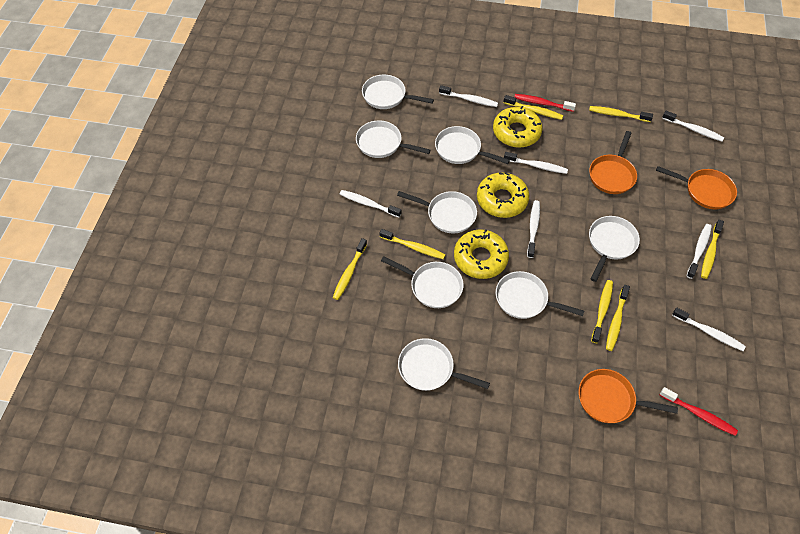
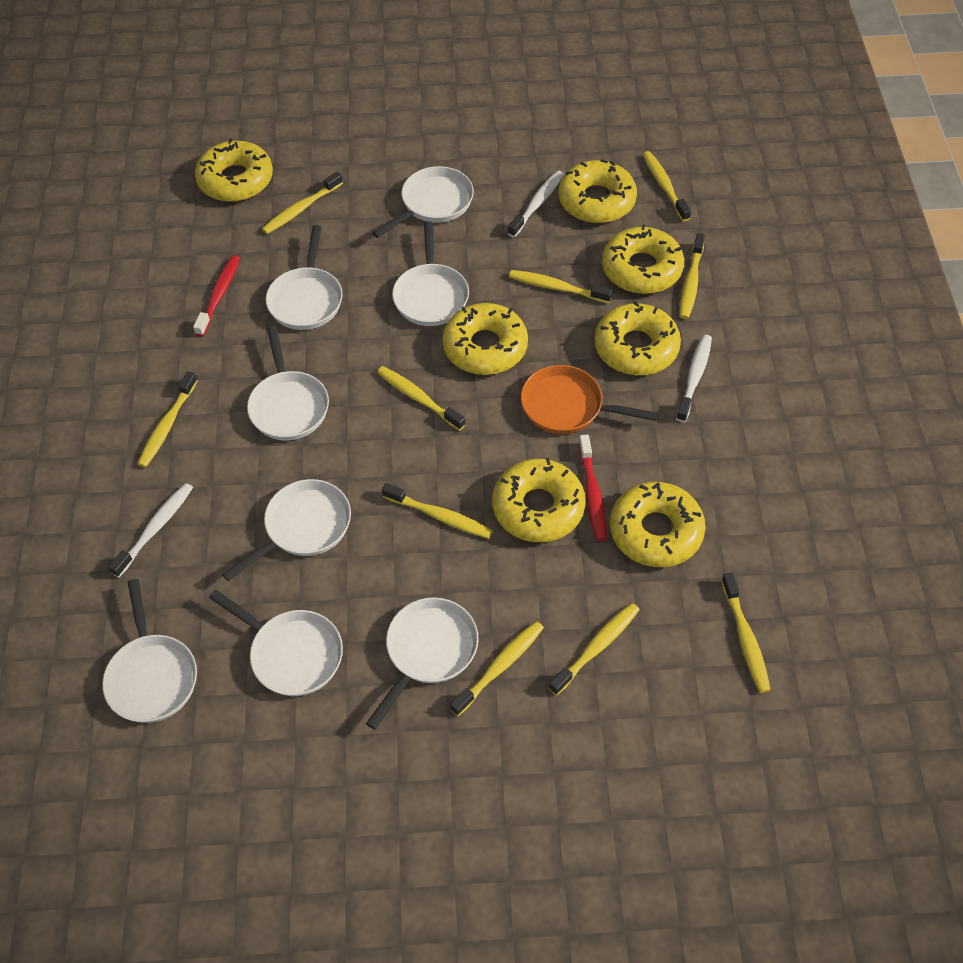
orange pan: 3 -> 1
white toothbrush: 7 -> 3
yellow donut: 3 -> 7
yellow toothbrush: 7 -> 10

